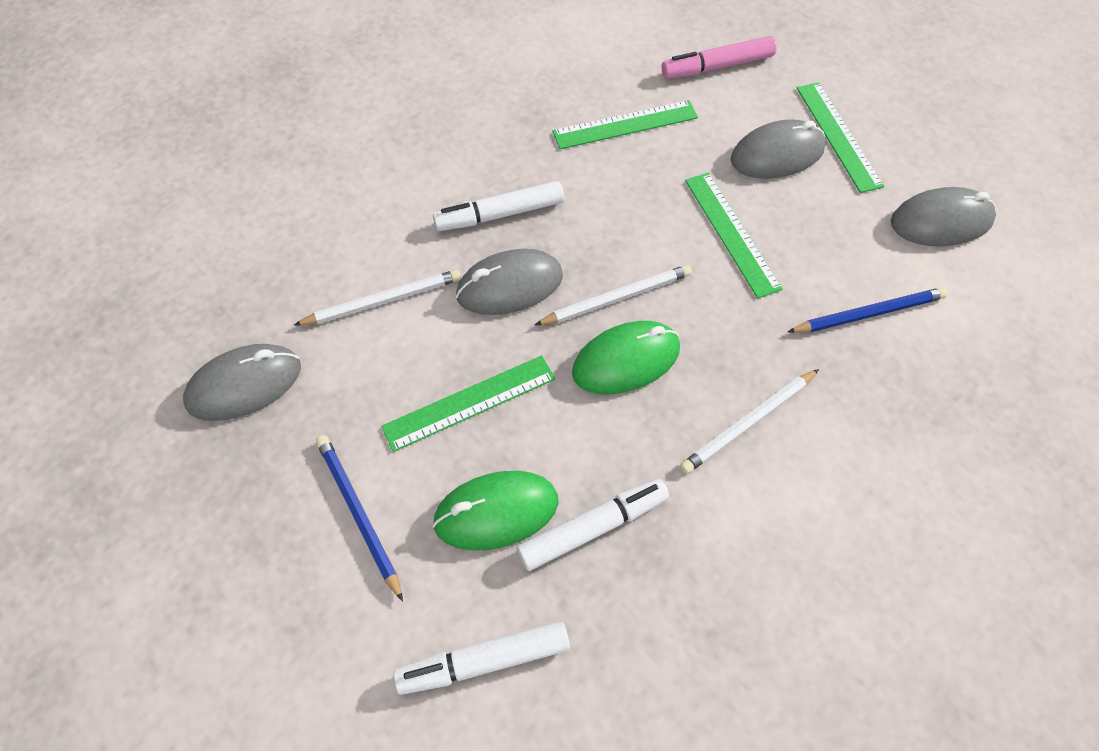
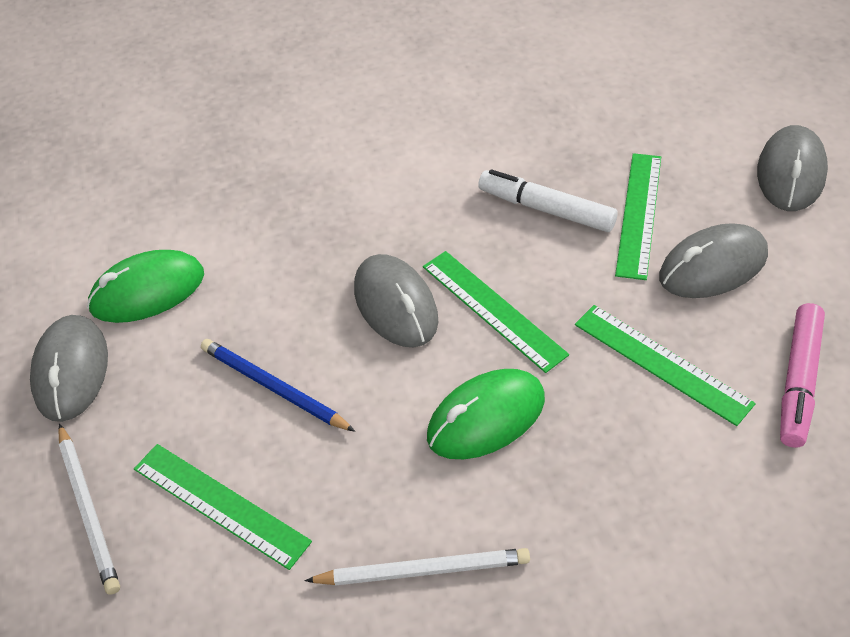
blue pencil: 2 -> 1
white marker: 3 -> 1
white pencil: 3 -> 2

